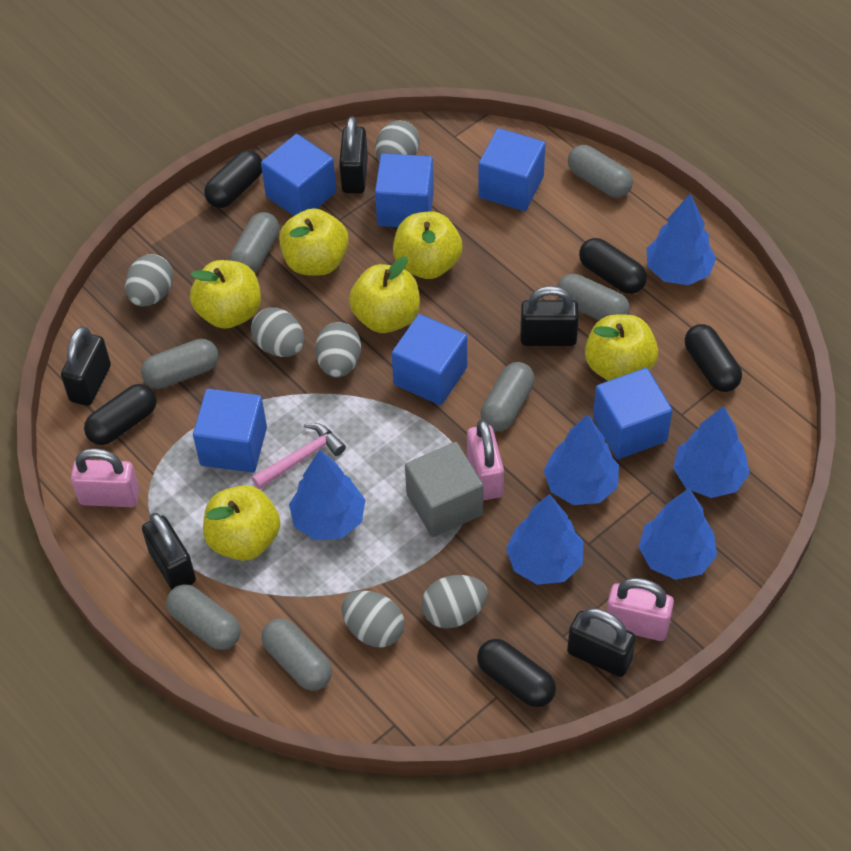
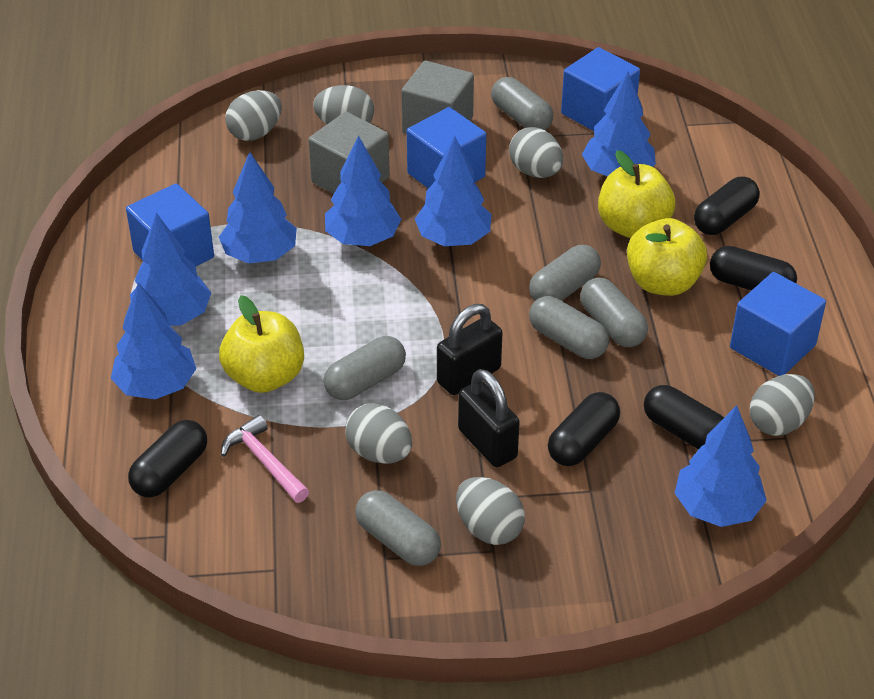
black padlock: 5 -> 2
blue cube: 6 -> 4
blue tree: 6 -> 7
grey capsule: 7 -> 6
grey cube: 1 -> 2
pink padlock: 3 -> 0
yellow apple: 6 -> 3

